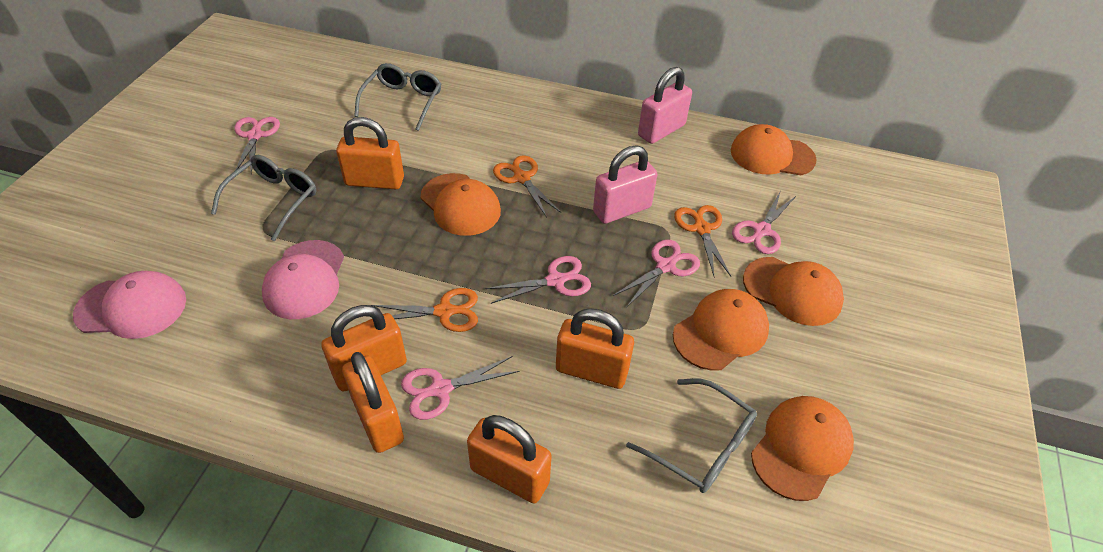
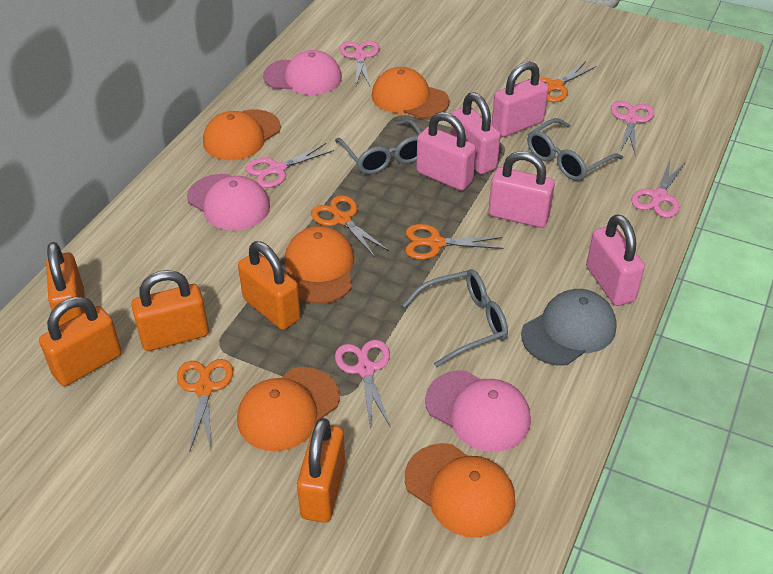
grey cap: 0 -> 1
orange scissors: 3 -> 4
pink cap: 2 -> 3
pink padlock: 2 -> 5

